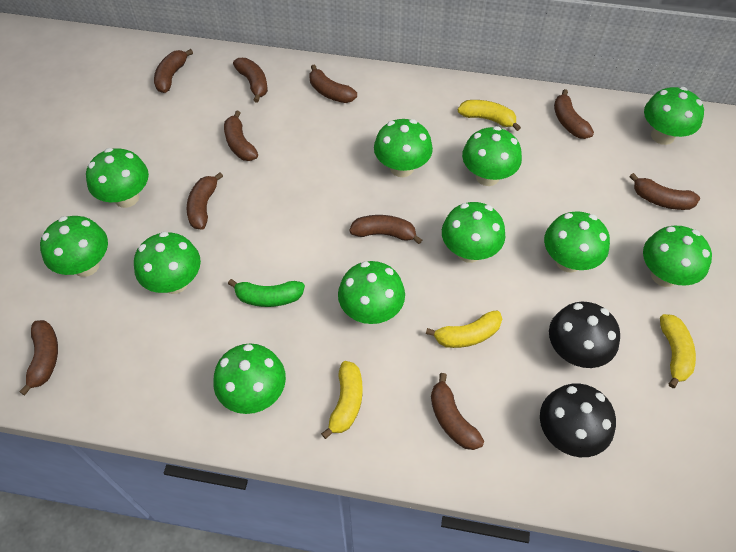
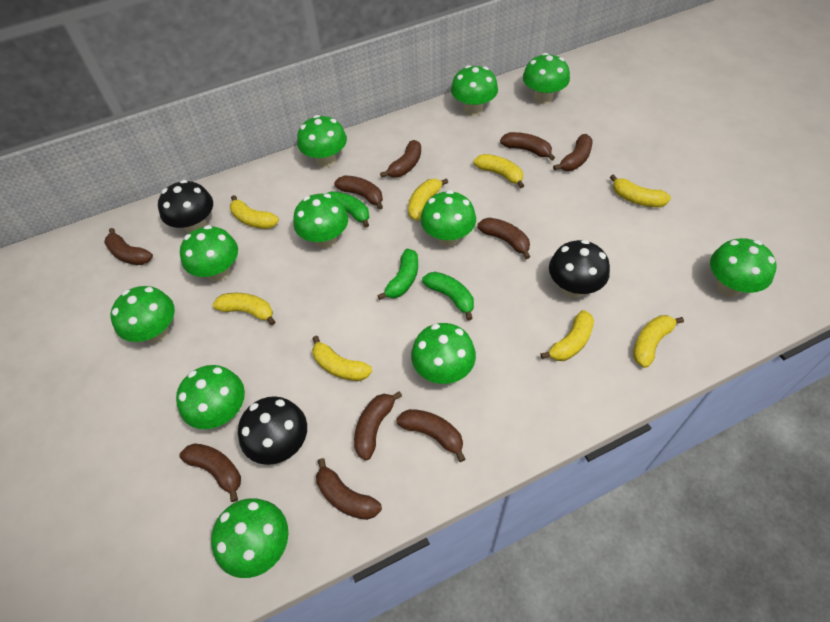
black mushroom: 2 -> 3
green banana: 1 -> 3
yellow banana: 4 -> 8

